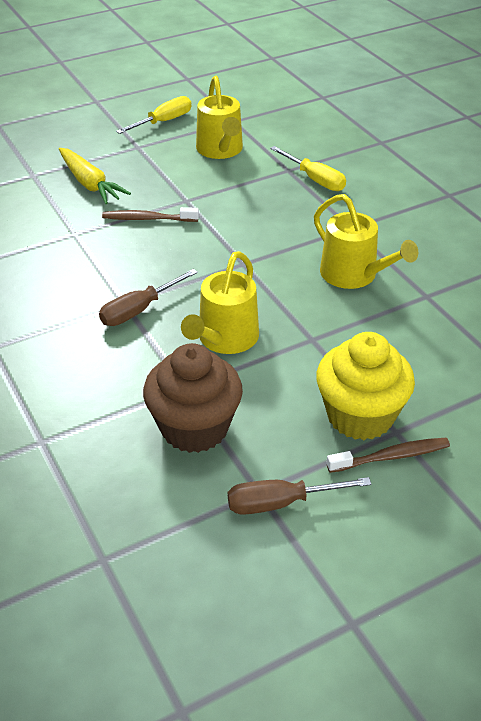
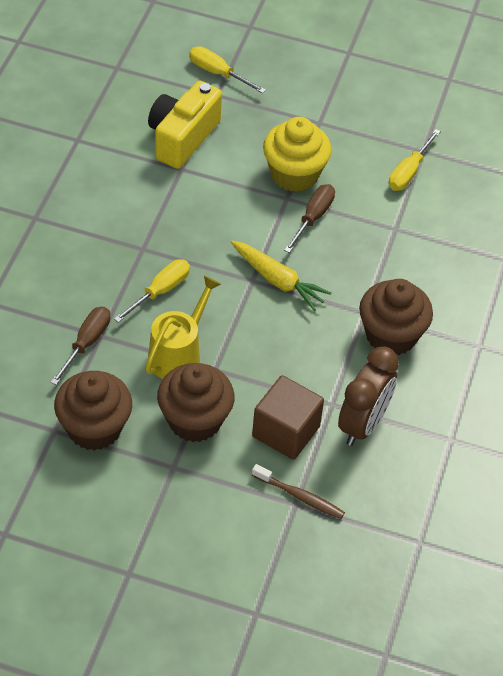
brown clock: 0 -> 1
brown cube: 0 -> 1
brown cupcake: 1 -> 3
brown toothbrush: 2 -> 1
yellow camera: 0 -> 1
yellow screwdriver: 2 -> 3
yellow watering can: 3 -> 1

